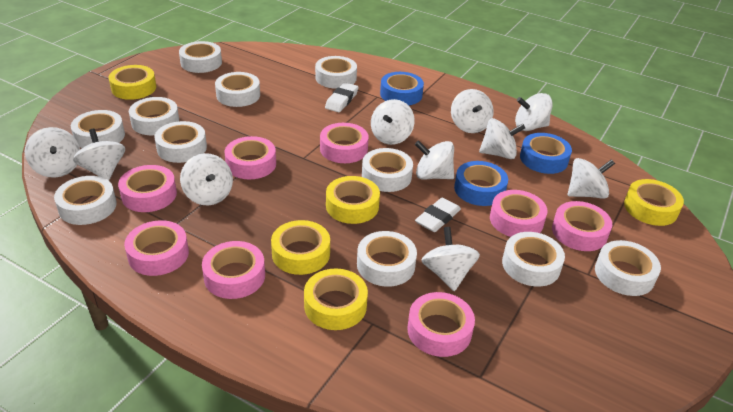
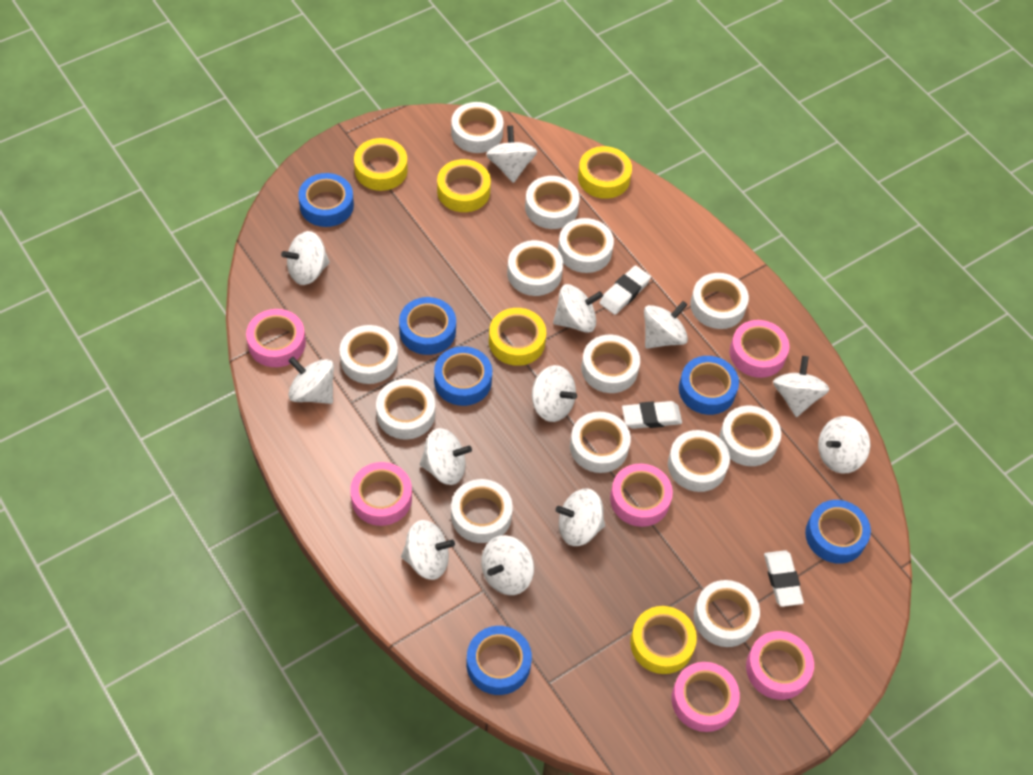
blue tape: 3 -> 6
pink tape: 8 -> 6
white eraser: 2 -> 3
white spinning top: 10 -> 12
white tape: 11 -> 13

